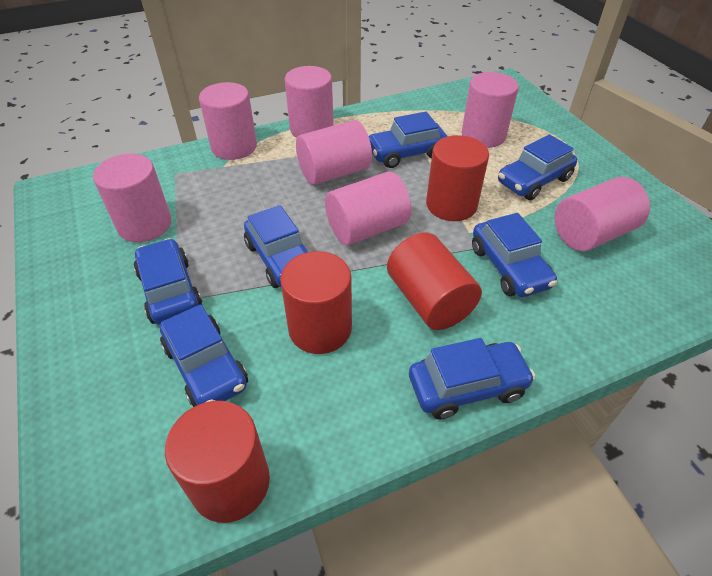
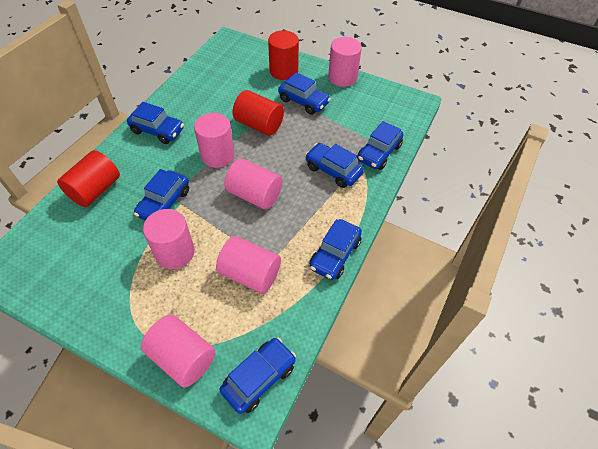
pink cylinder: 7 -> 6
red cylinder: 4 -> 3

